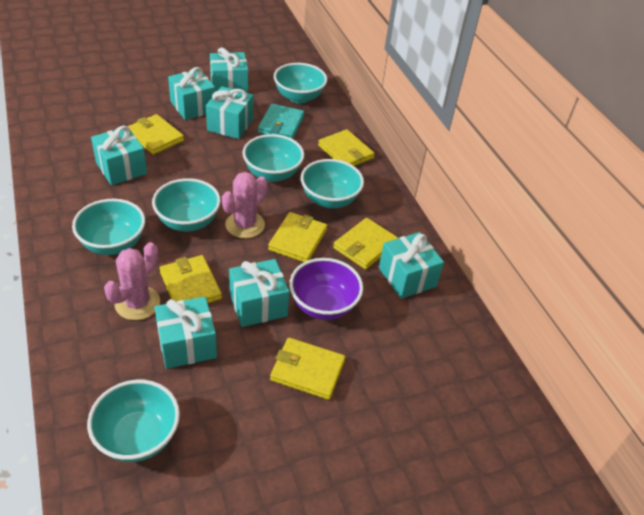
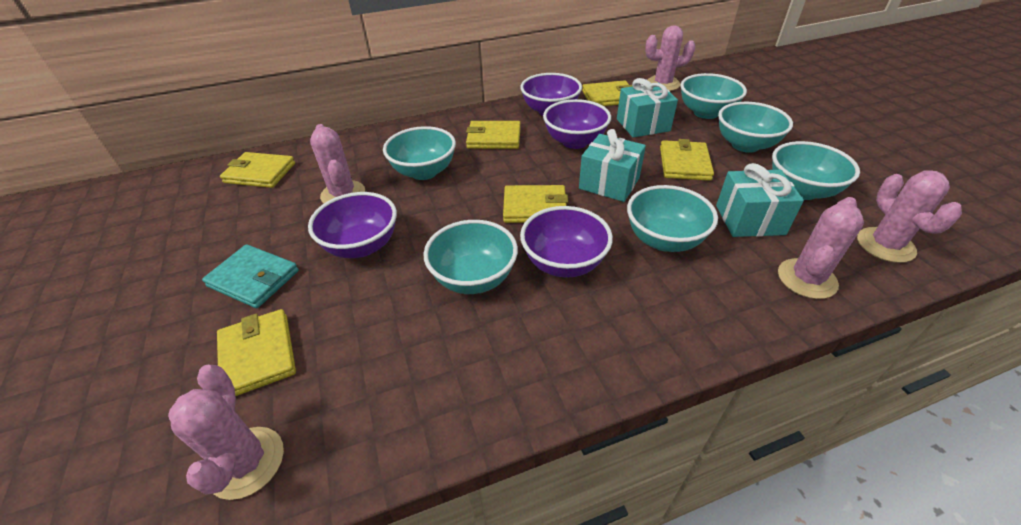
pink cactus: 2 -> 5
purple bowl: 1 -> 4
turquoise gift: 7 -> 3

